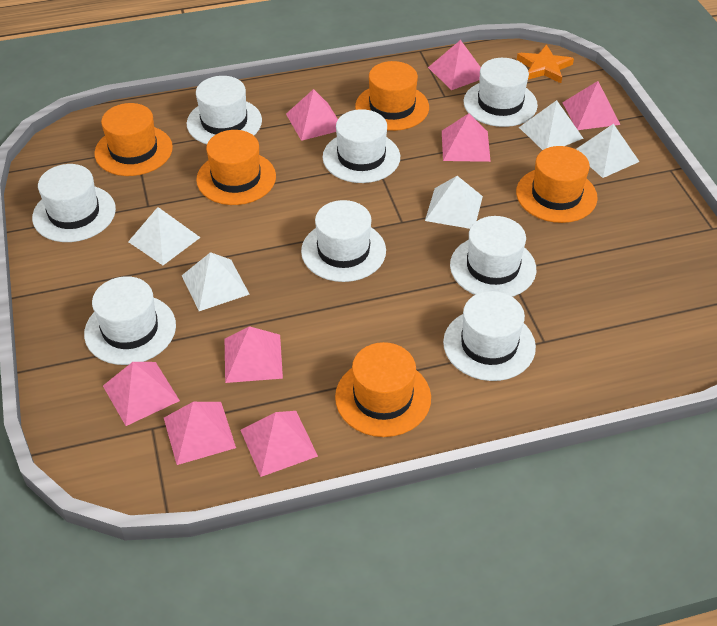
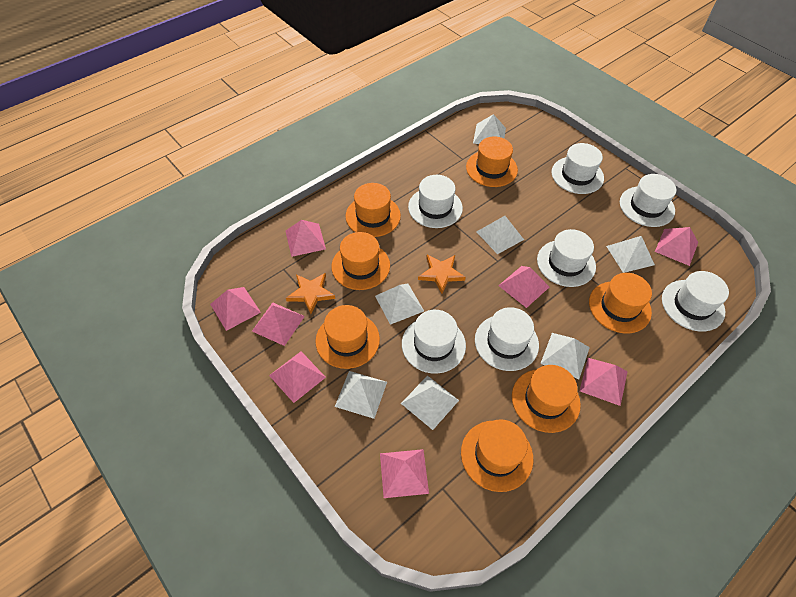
orange hat: 5 -> 7
orange star: 1 -> 2
white hat: 8 -> 7
white pyramid: 5 -> 7

